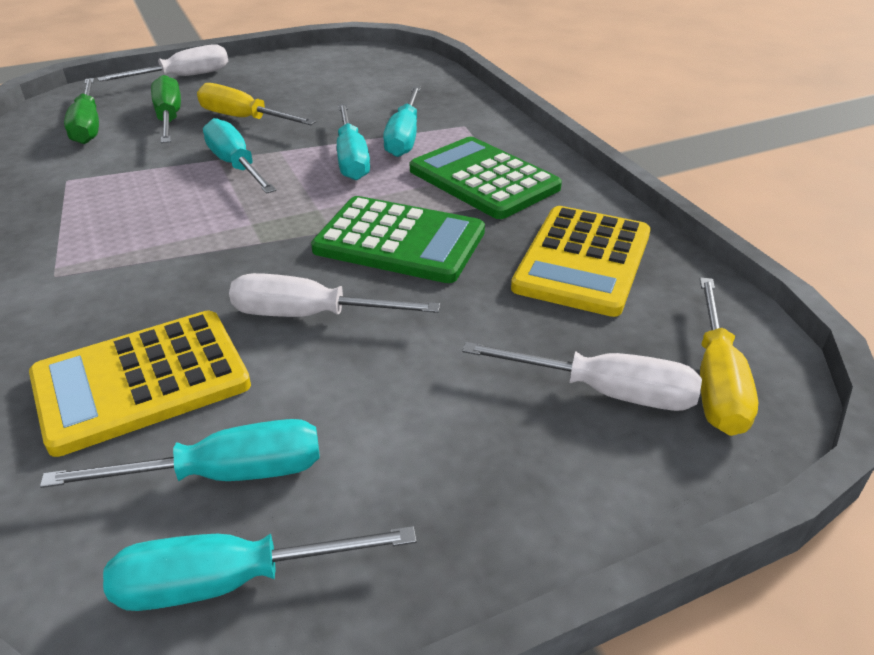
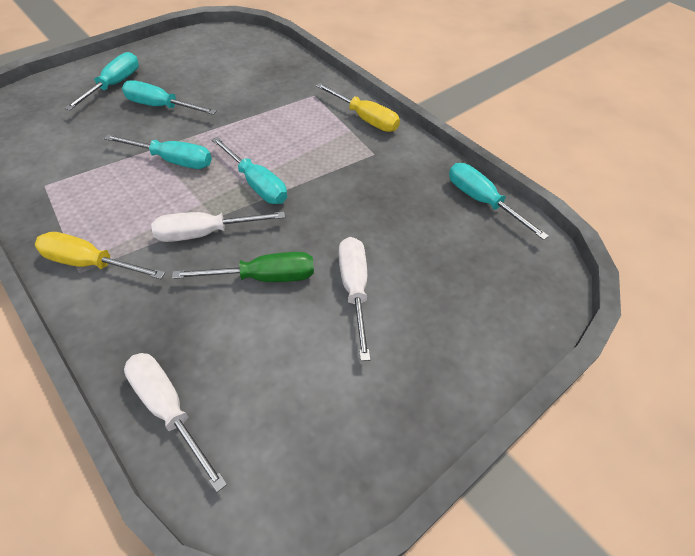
green calculator: 2 -> 0
green screwdriver: 2 -> 1
yellow calculator: 2 -> 0

